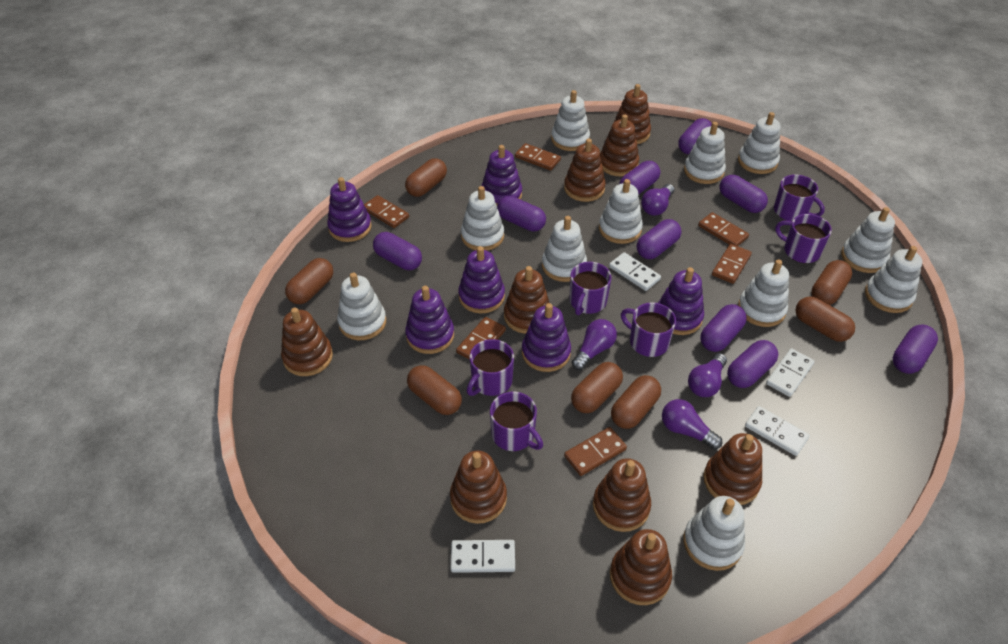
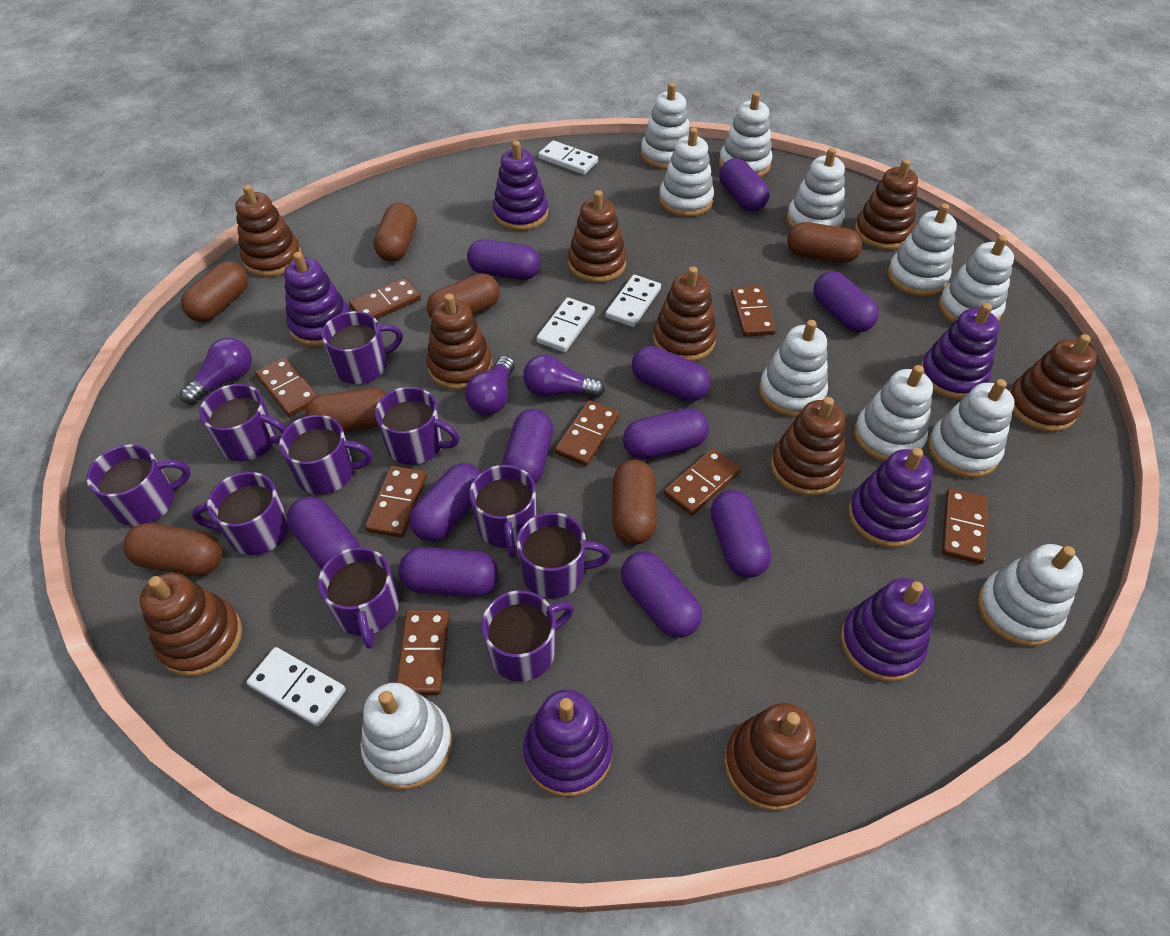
brown domino: 6 -> 8
purple capsule: 9 -> 11
purple light bulb: 4 -> 3
purple mug: 6 -> 10

